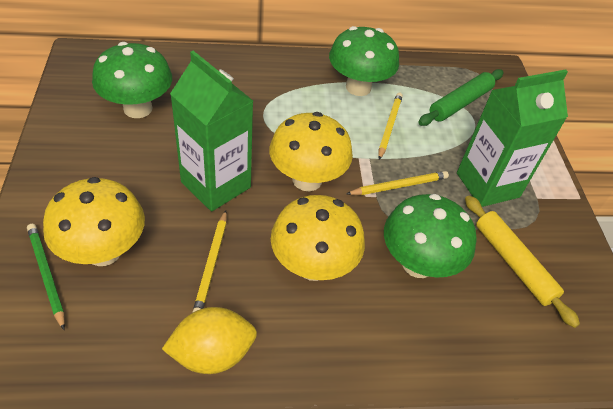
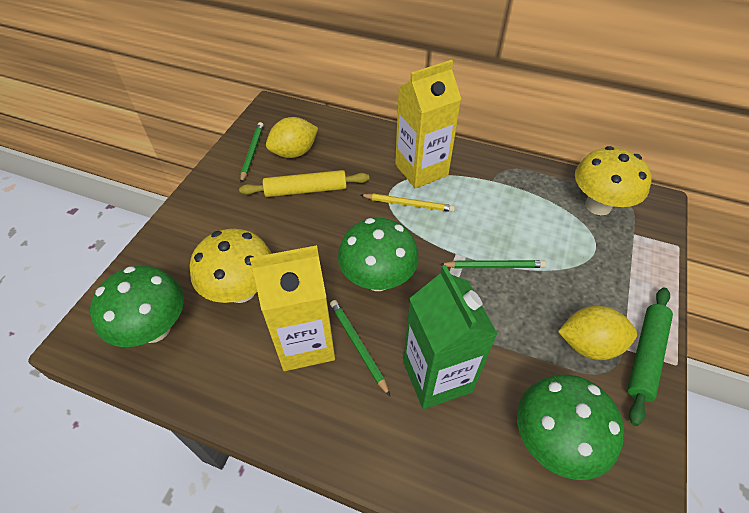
green carton: 2 -> 1
green pencil: 1 -> 3
yellow carton: 0 -> 2
yellow lemon: 1 -> 2
yellow mushroom: 3 -> 2
yellow pencil: 3 -> 1

